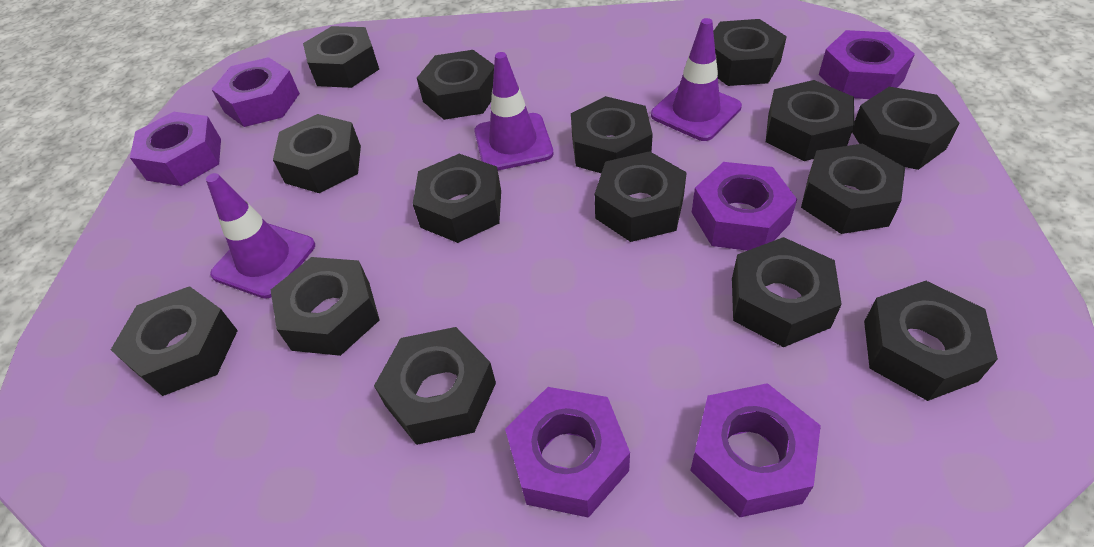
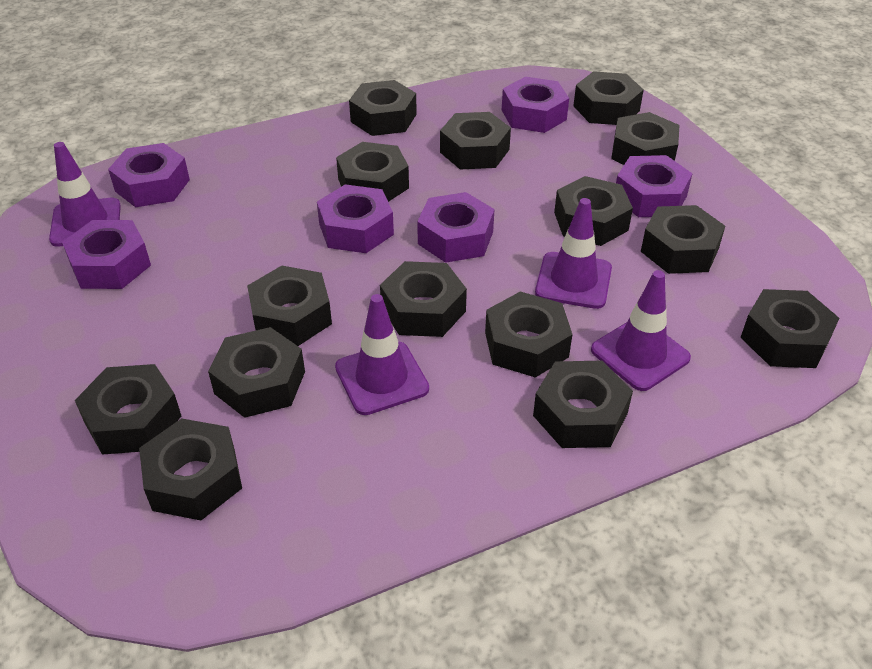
purple traffic cone: 3 -> 4

